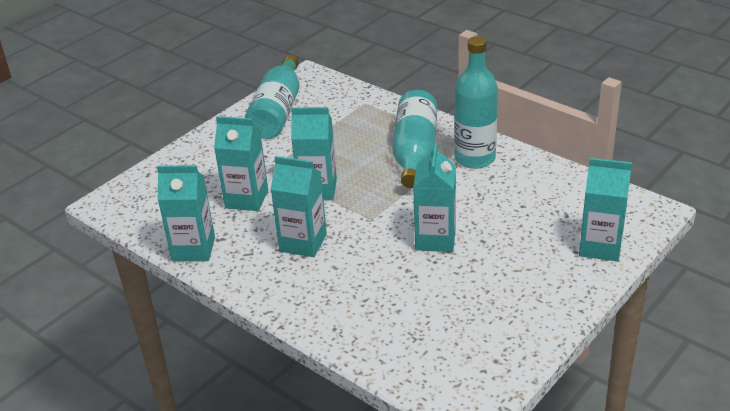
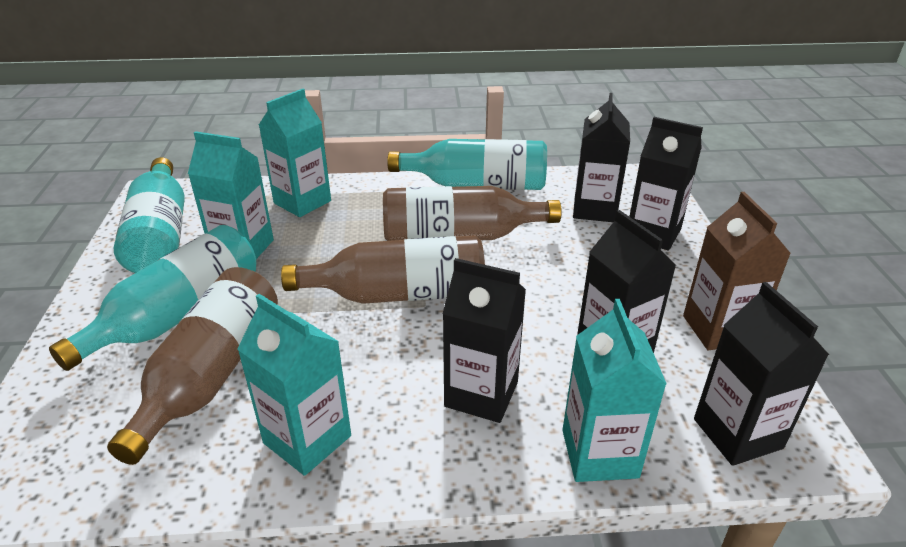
black carton: 0 -> 5
brown bottle: 0 -> 3
brown carton: 0 -> 1
turquoise carton: 6 -> 4

